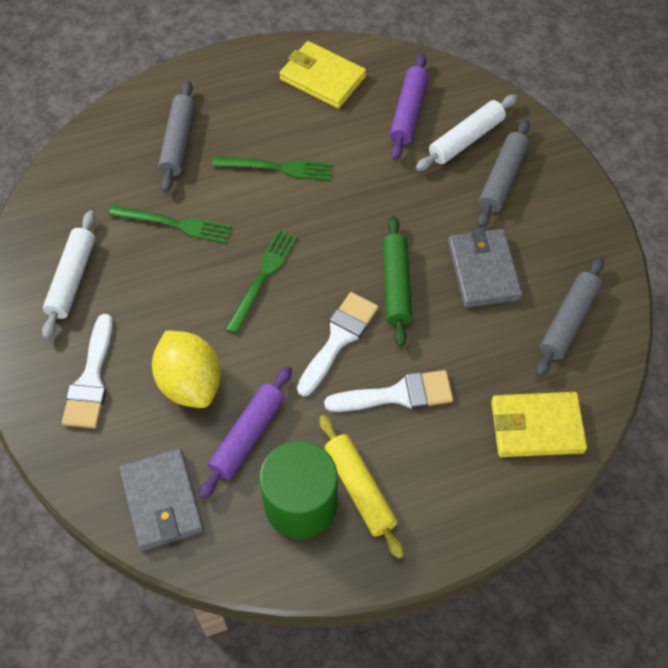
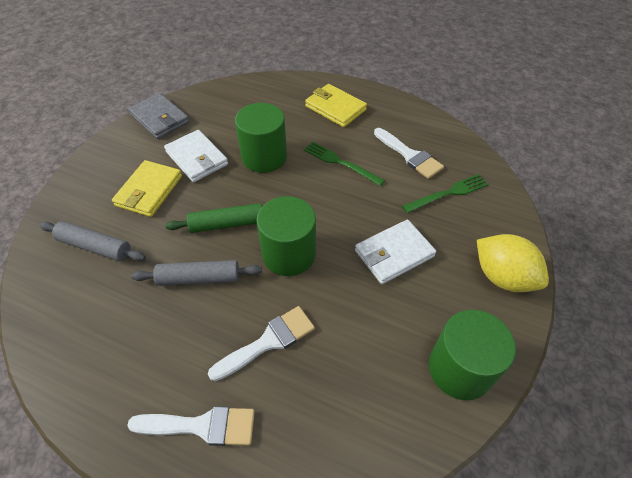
green cylinder: 1 -> 3
green fork: 3 -> 2
grey rolling pin: 3 -> 2
grey wallet: 2 -> 1
purple rolling pin: 2 -> 0
white rolling pin: 2 -> 0
white wallet: 0 -> 2
yellow rolling pin: 1 -> 0

